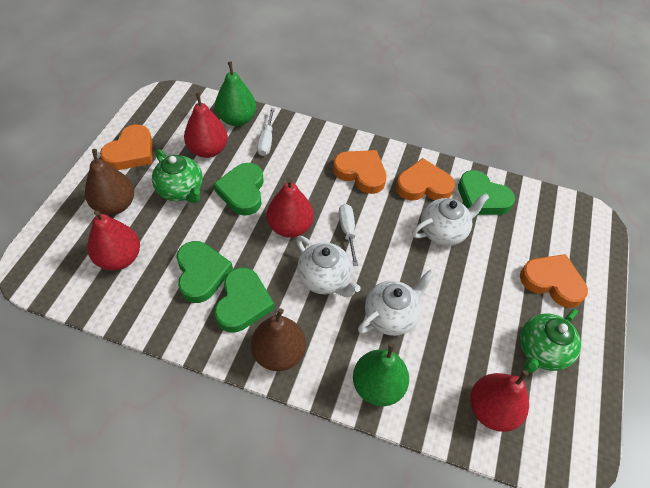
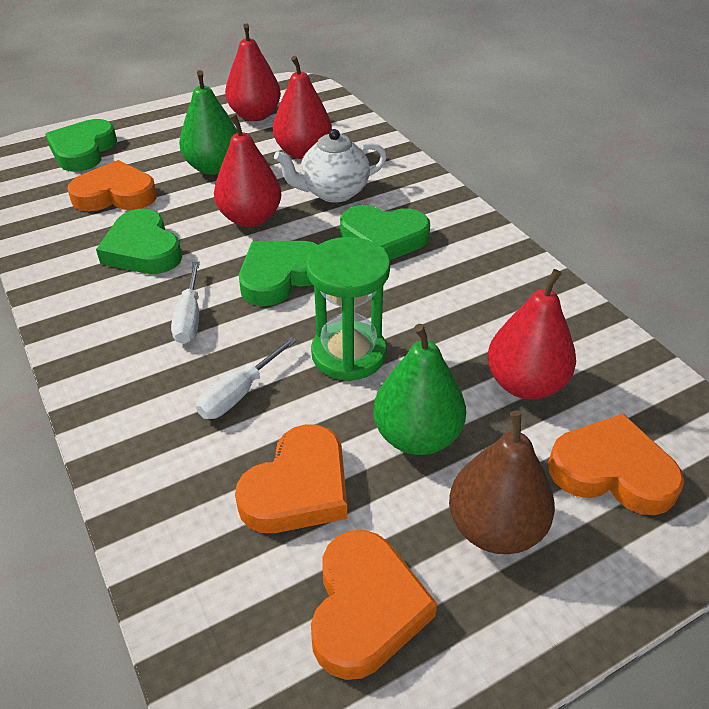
brown pear: 2 -> 1
green hourglass: 0 -> 1
green teapot: 2 -> 0
white teapot: 3 -> 1

